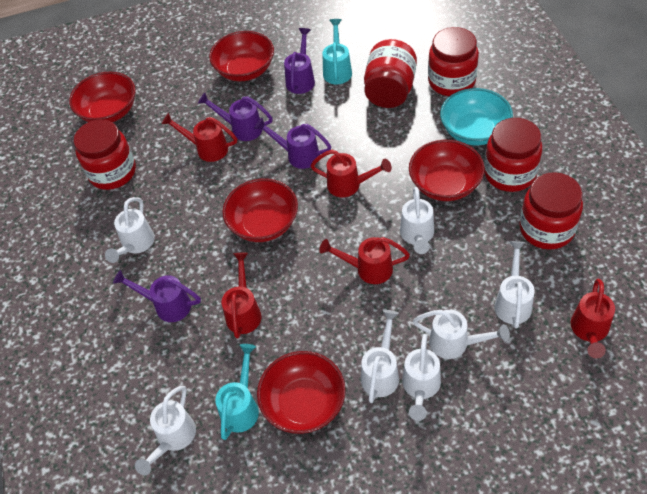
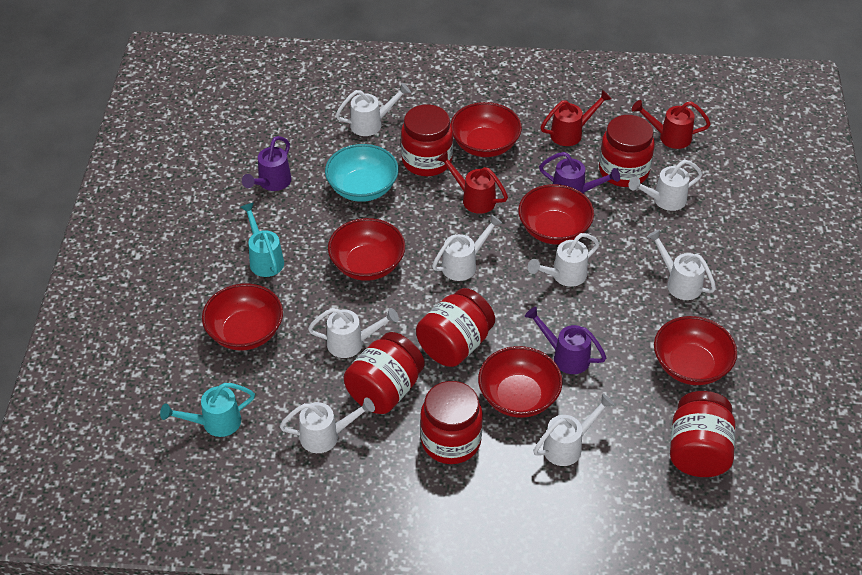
purple watering can: 4 -> 3
red bowl: 5 -> 6
red jar: 5 -> 6
red watering can: 5 -> 3
white watering can: 7 -> 8

